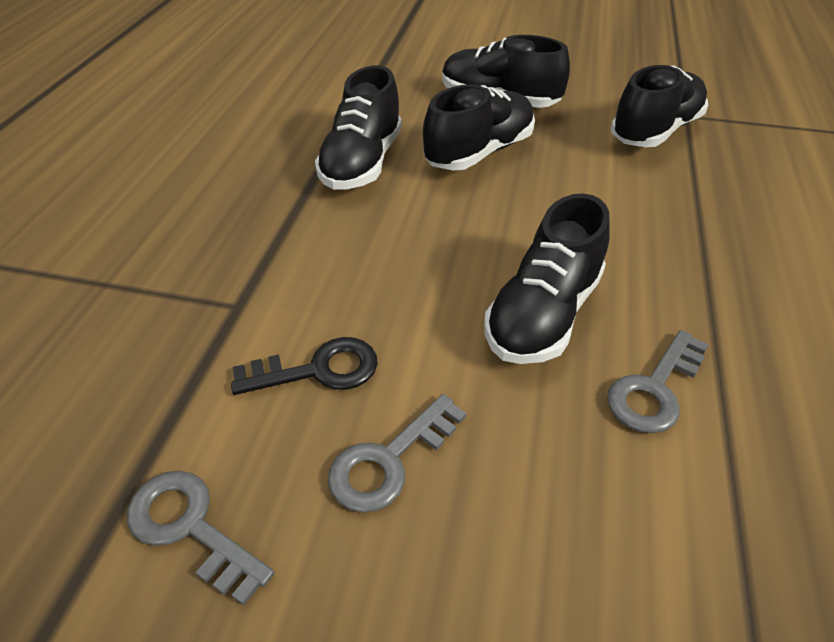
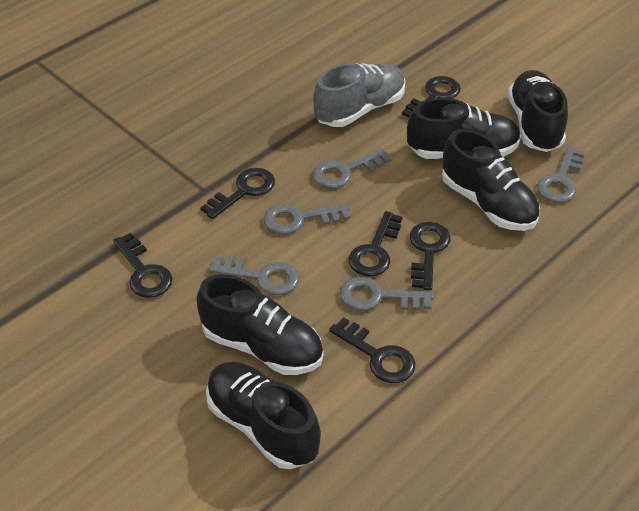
black key: 1 -> 6
grey key: 3 -> 5
grey shoe: 0 -> 1

